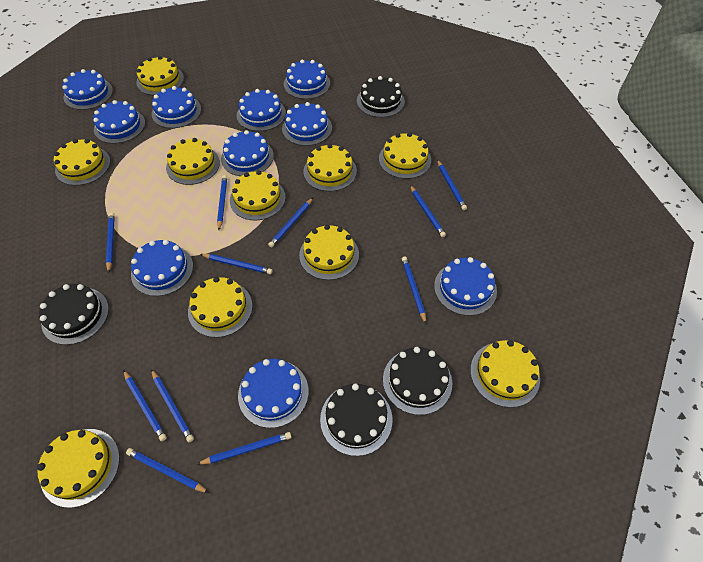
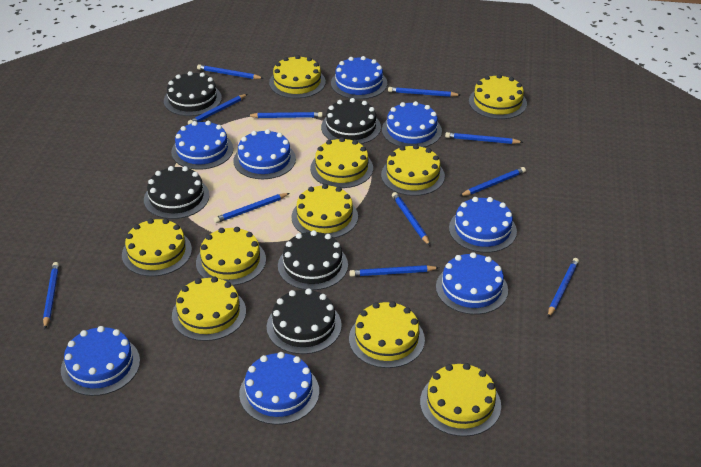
black cake: 4 -> 5
blue cake: 10 -> 8

